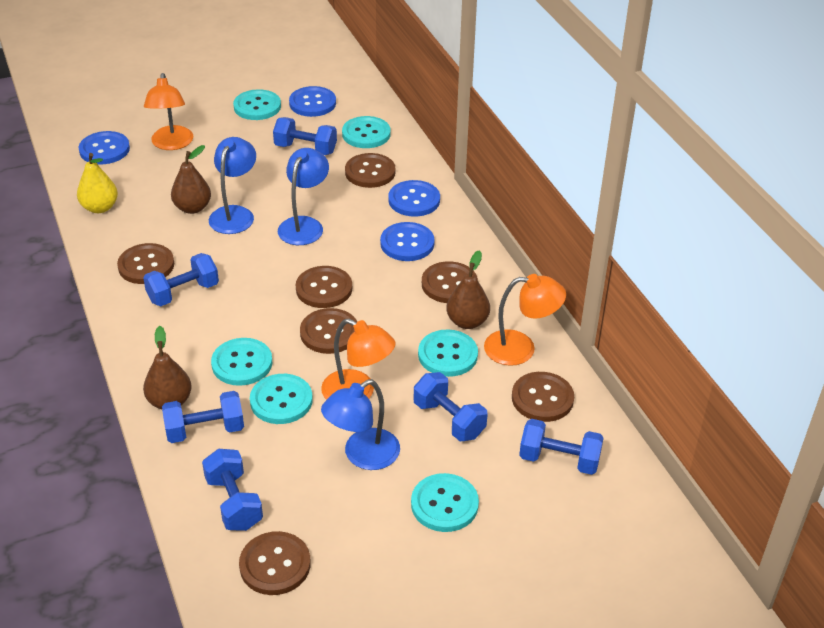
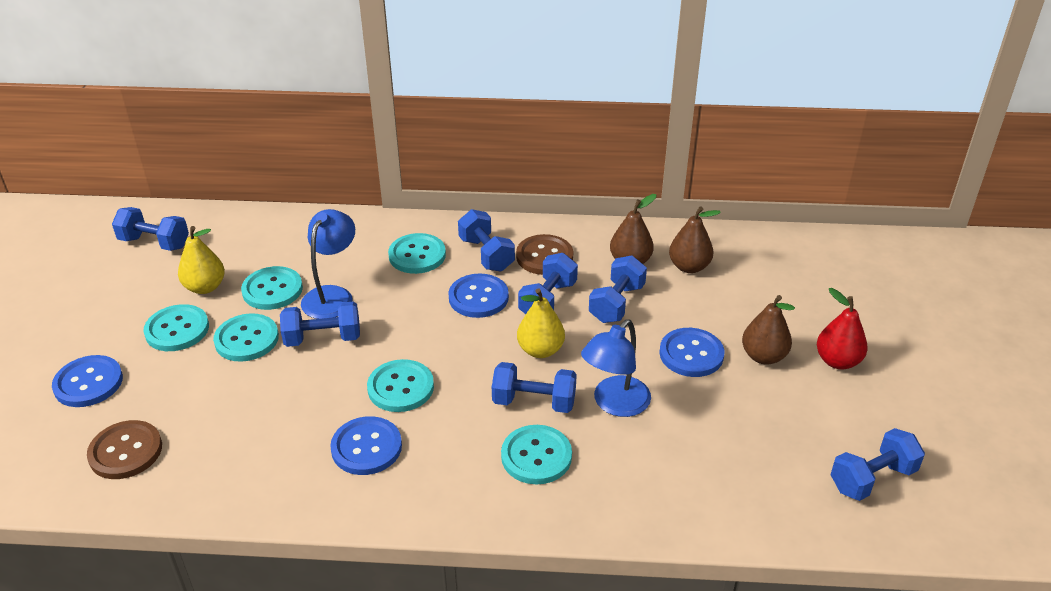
blue dumbbell: 6 -> 7
blue lamp: 3 -> 2
brown button: 7 -> 2
orange lamp: 3 -> 0
red pear: 0 -> 1
yellow pear: 1 -> 2

